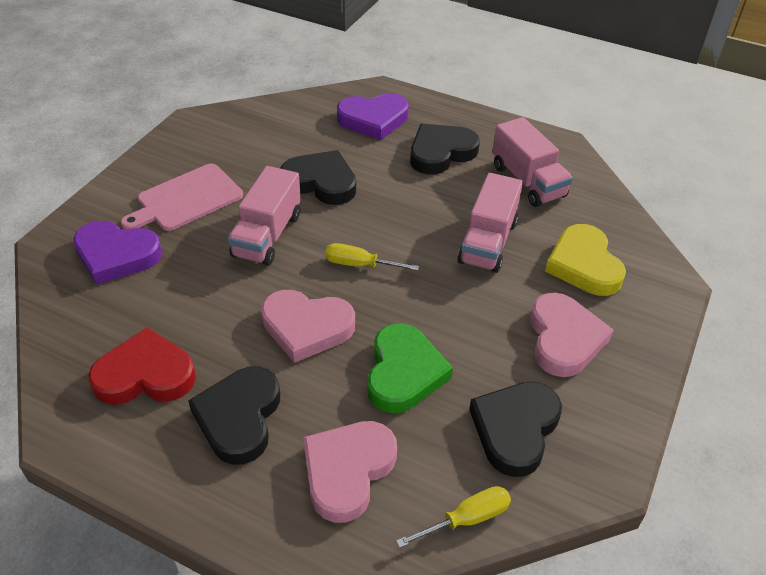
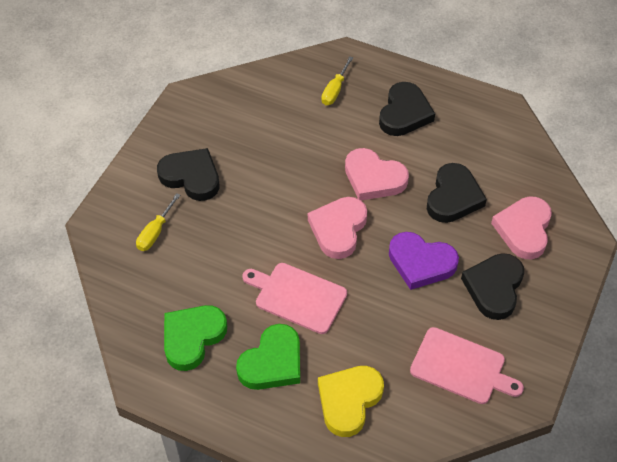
green heart: 1 -> 2
pink cutting board: 1 -> 2
pink truck: 3 -> 0
purple heart: 2 -> 1
red heart: 1 -> 0

